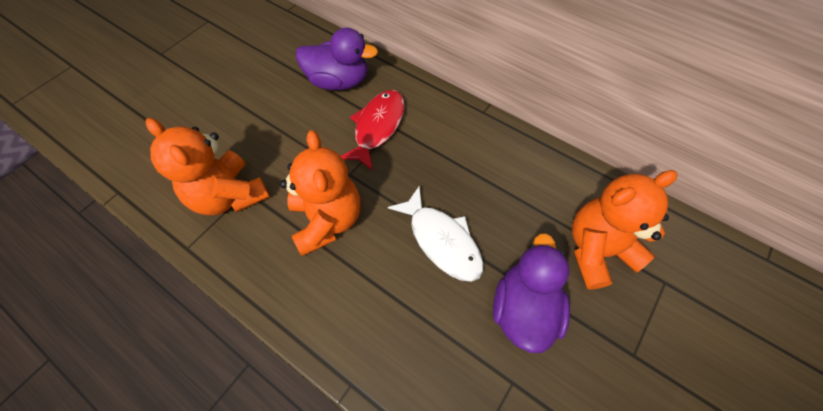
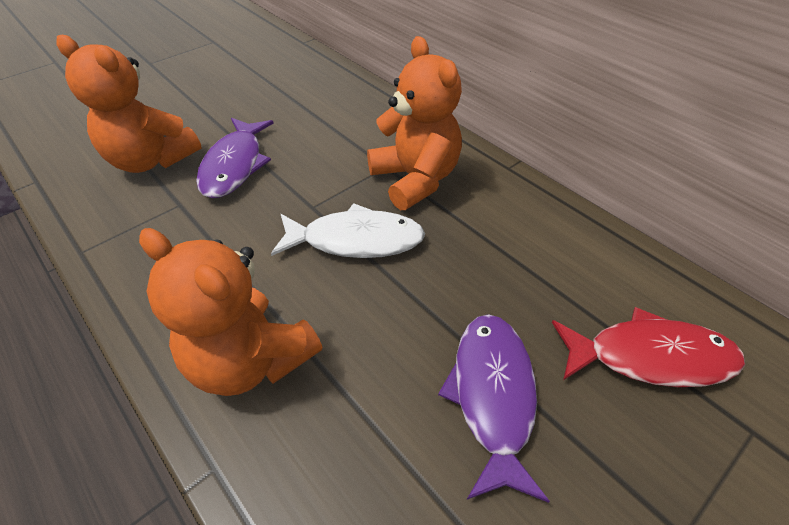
purple duck: 2 -> 0
purple fish: 0 -> 2

